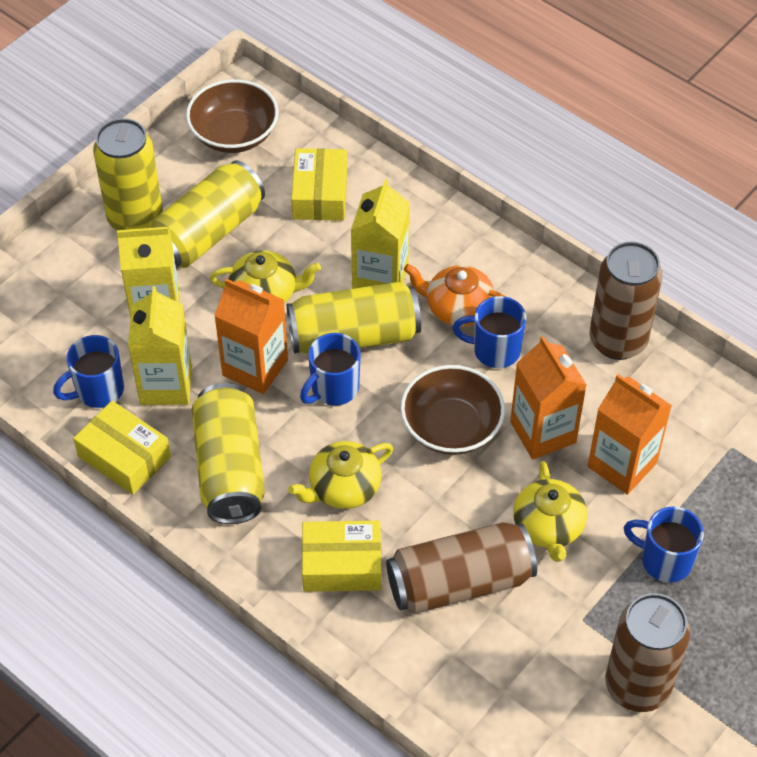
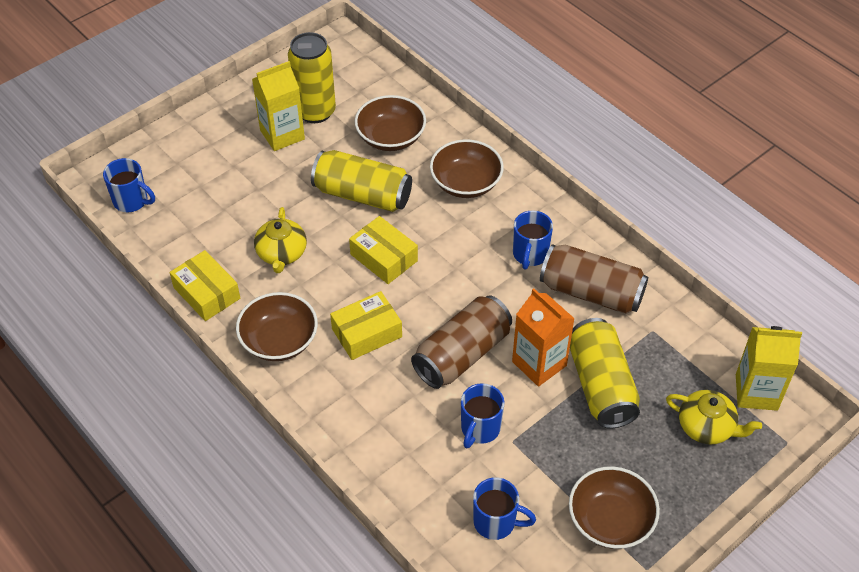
brown bowl: 2 -> 4
brown can: 3 -> 2
orange carton: 3 -> 1
orange teapot: 1 -> 0
yellow can: 4 -> 3
yellow carton: 3 -> 2
yellow teapot: 3 -> 2

